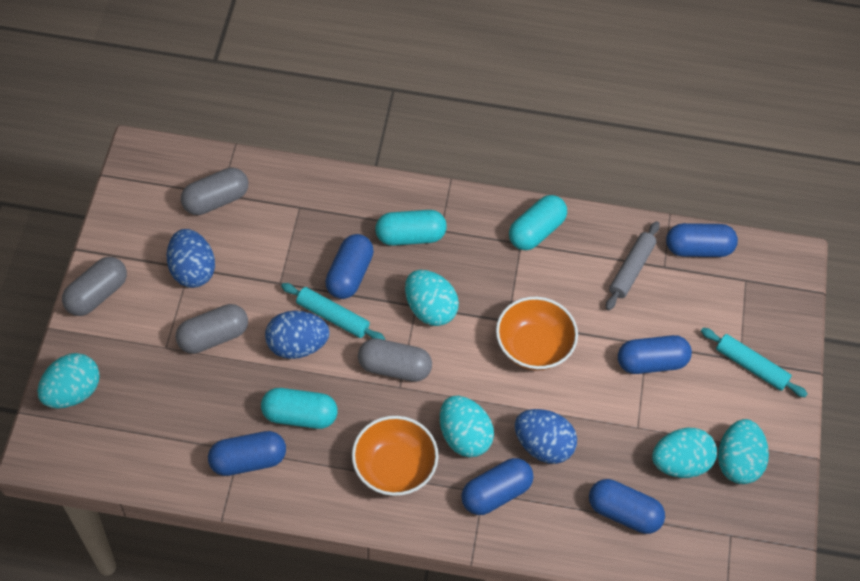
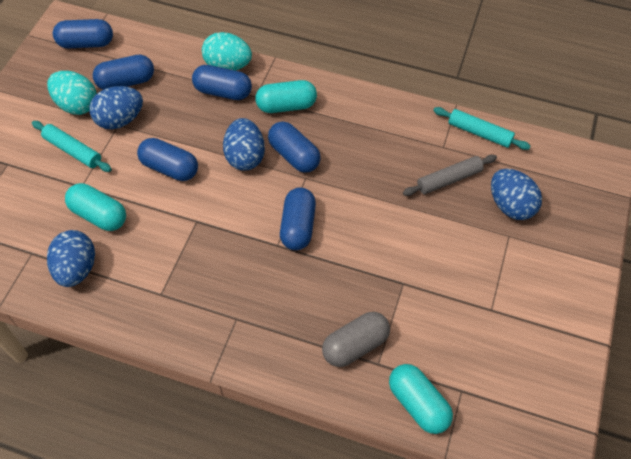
blue egg: 3 -> 4
grey capsule: 4 -> 1
orange bowl: 2 -> 0
turquoise egg: 5 -> 2

